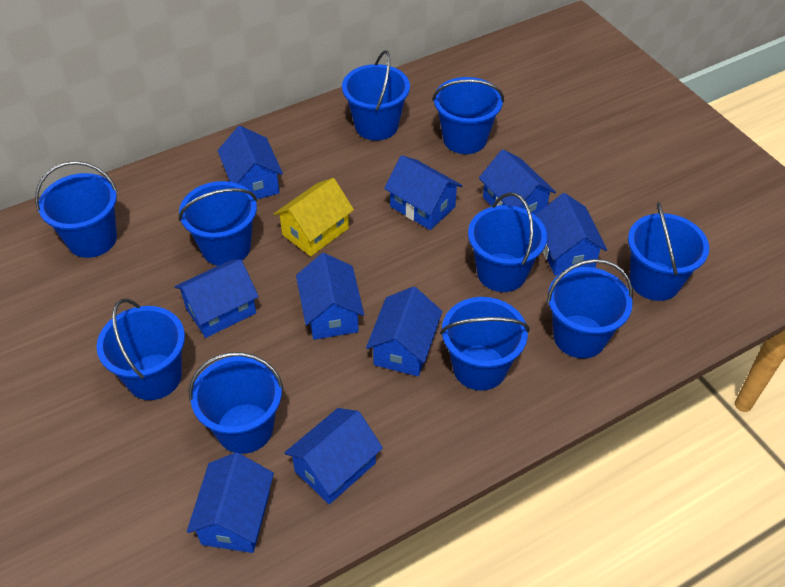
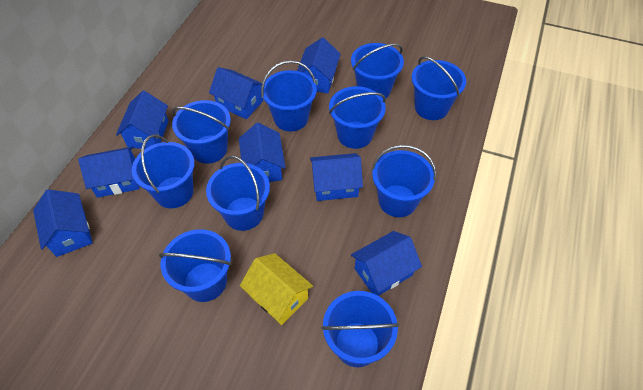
blue house: 9 -> 8

